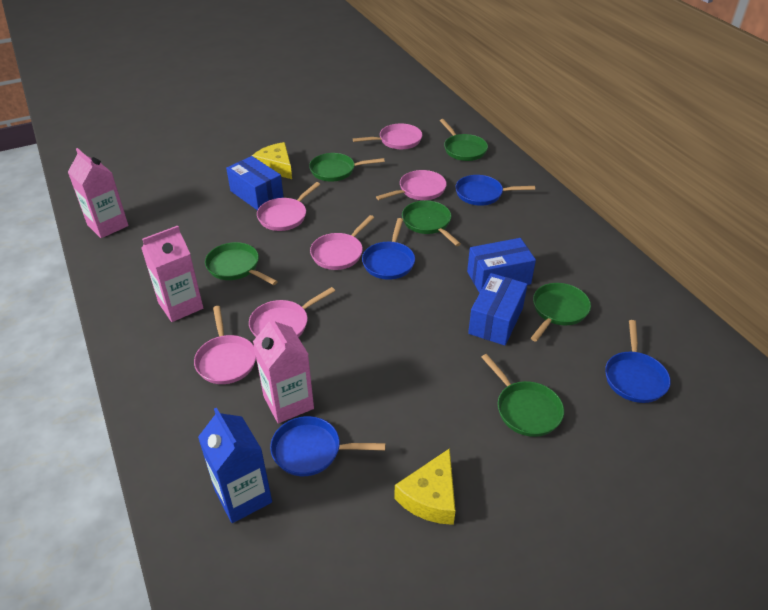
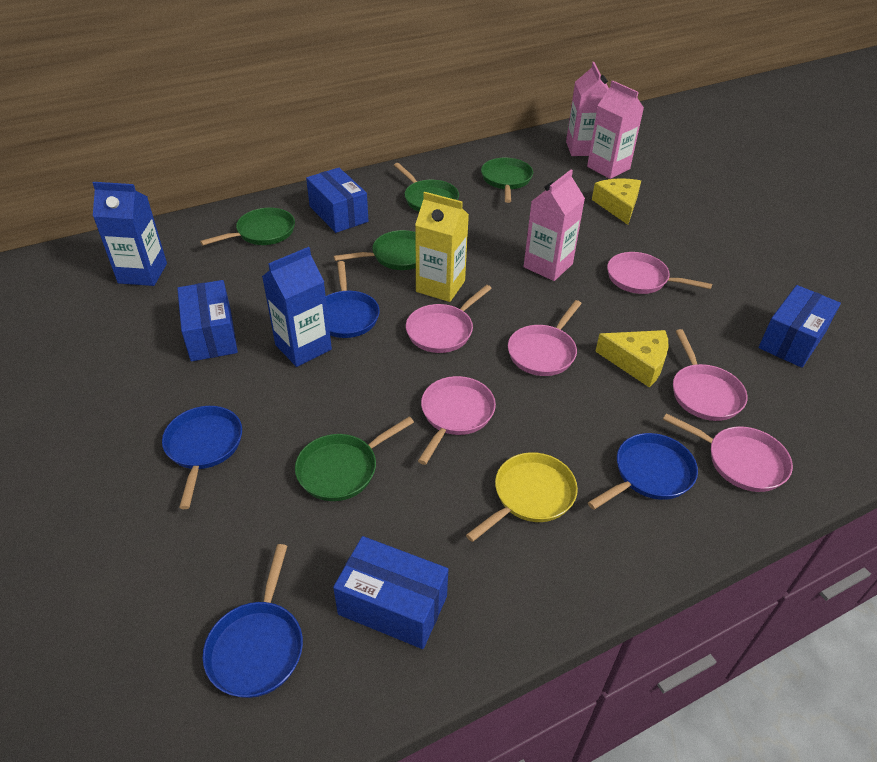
blue box: 3 -> 4
blue carton: 1 -> 2
green pan: 6 -> 5
yellow carton: 0 -> 1
yellow pan: 0 -> 1

